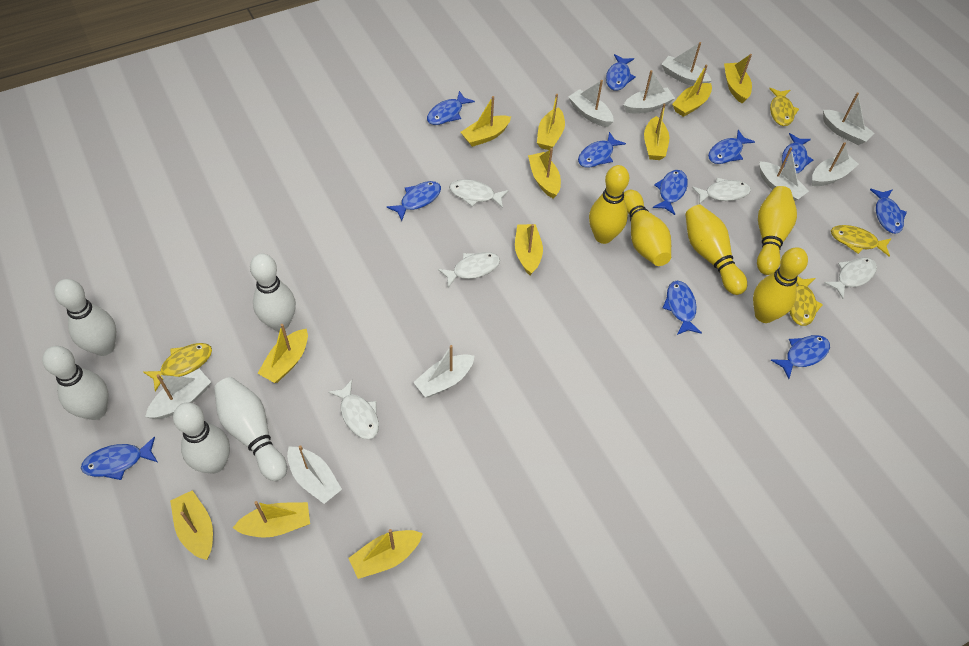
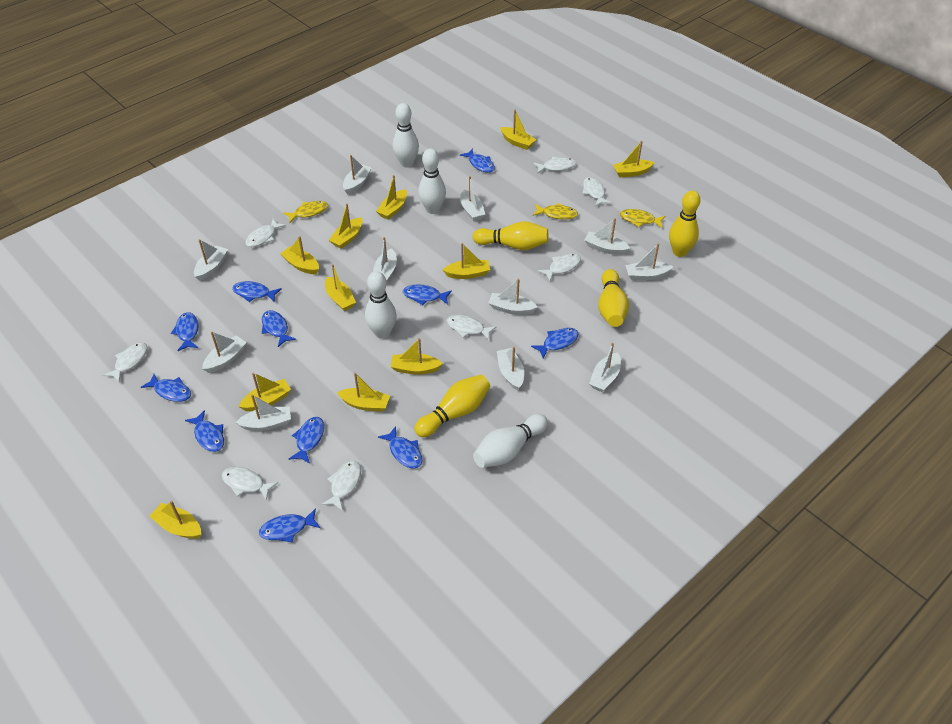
white boat: 9 -> 11
white bowling pin: 5 -> 4
white fish: 5 -> 8
yellow bowling pin: 5 -> 4
yellow fish: 4 -> 3

